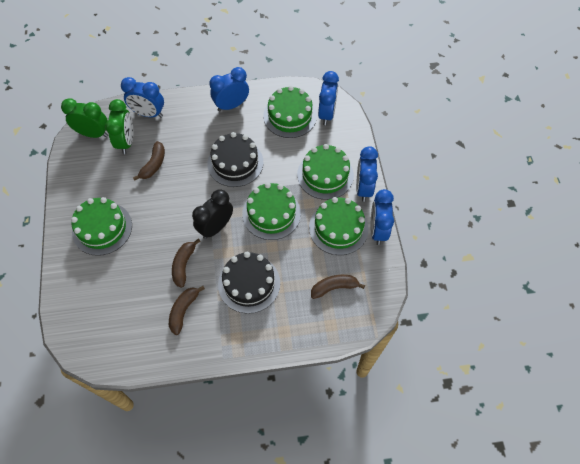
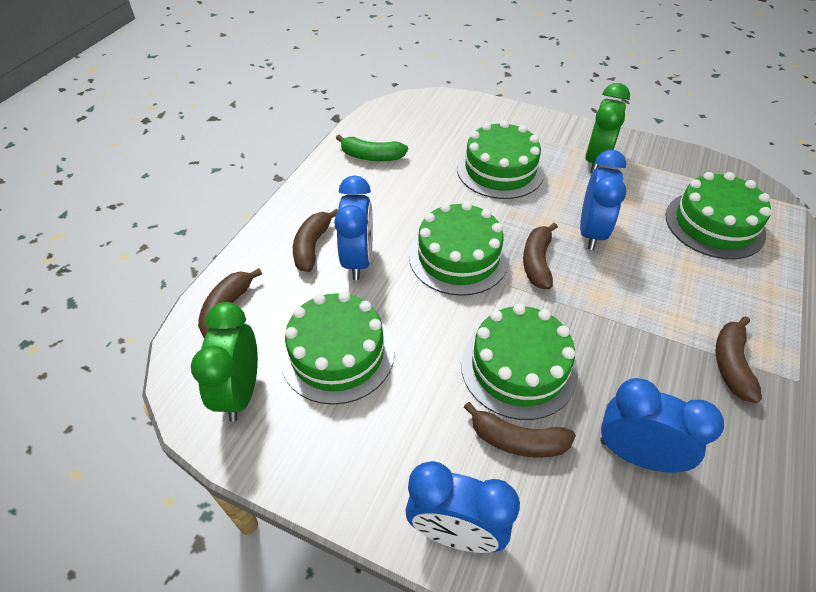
black cake: 2 -> 0
black clock: 1 -> 0
blue clock: 5 -> 4
brown banana: 4 -> 5
green banana: 0 -> 1

